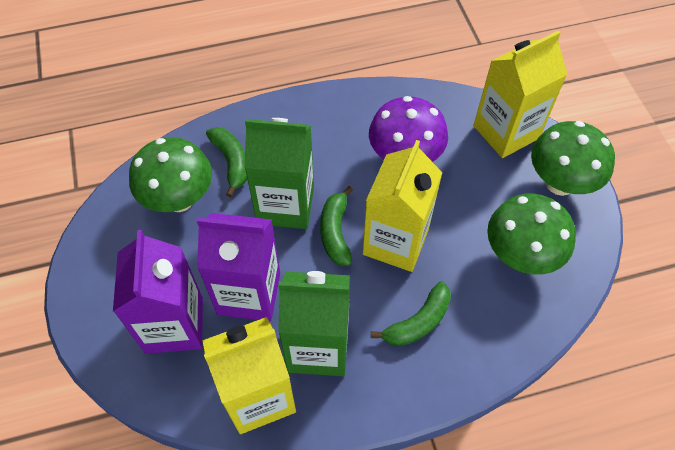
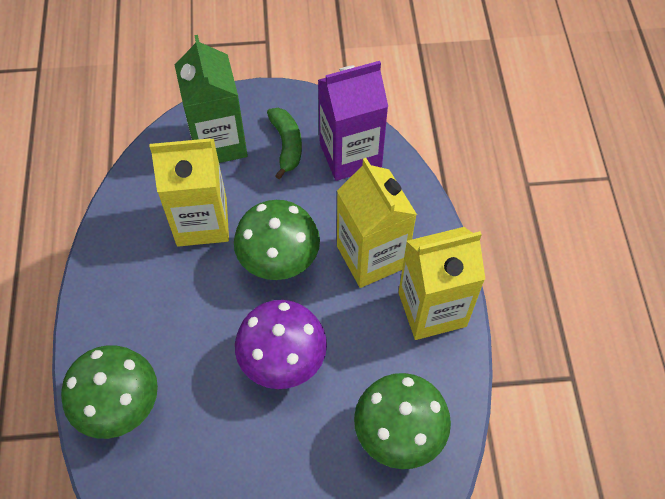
green banana: 3 -> 1
green carton: 2 -> 1
purple carton: 2 -> 1

